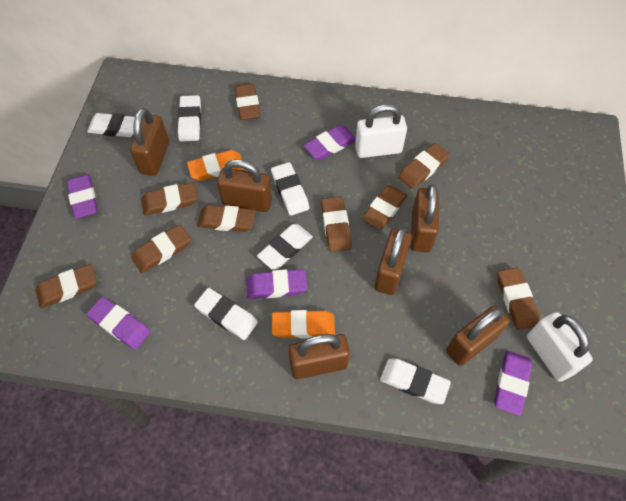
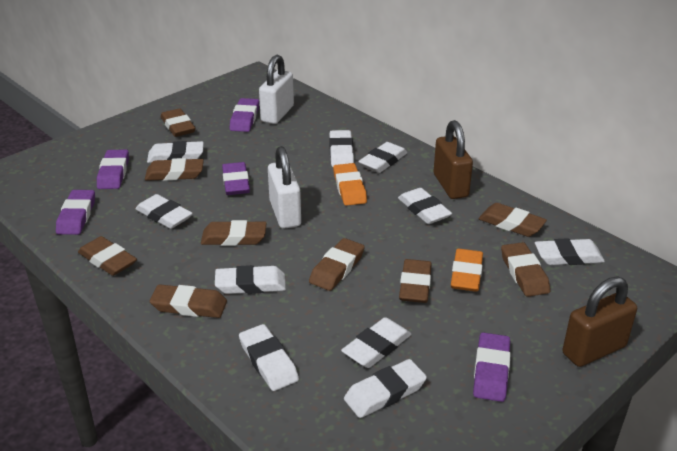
brown padlock: 6 -> 2
white eraser: 6 -> 10

